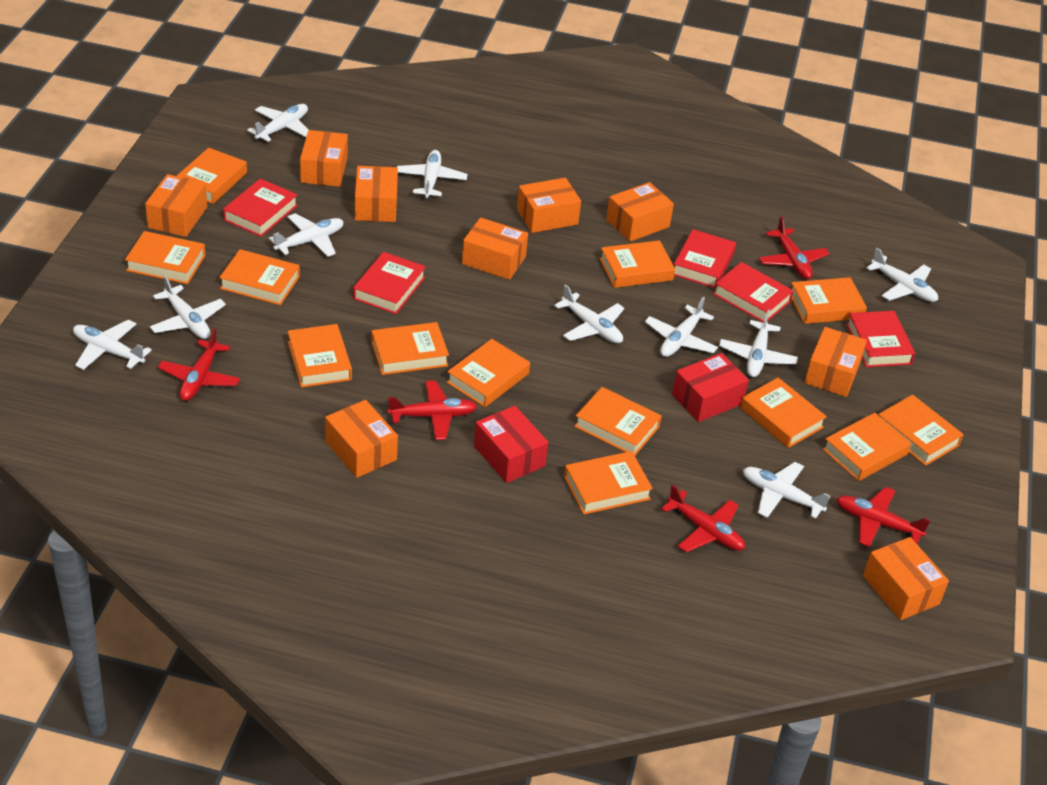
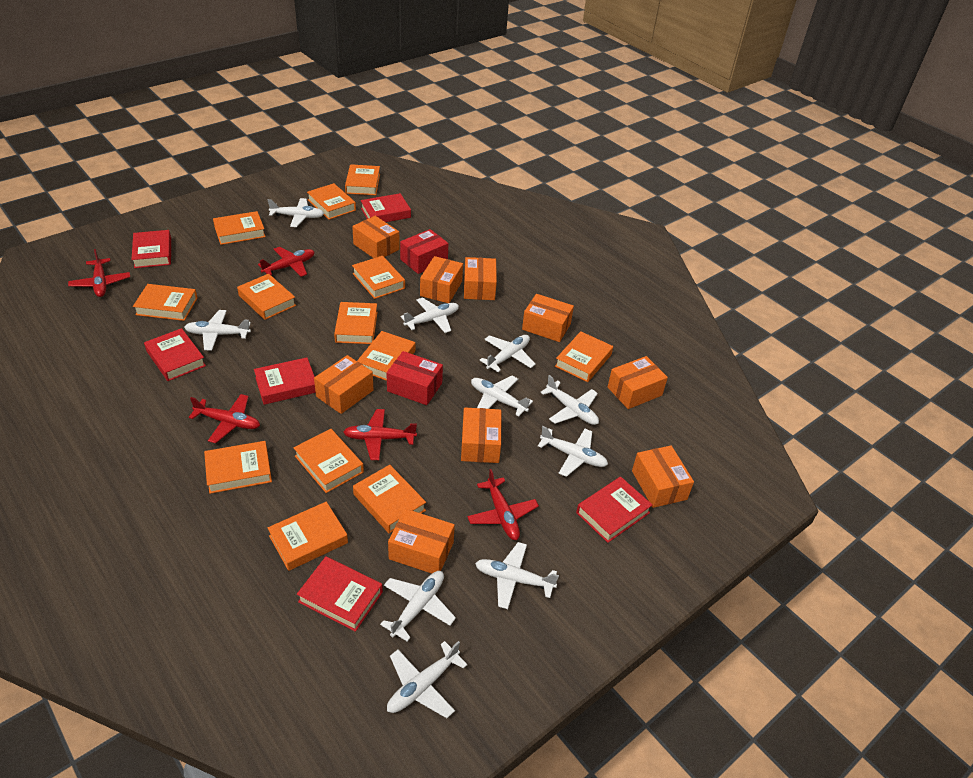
red book: 5 -> 6

